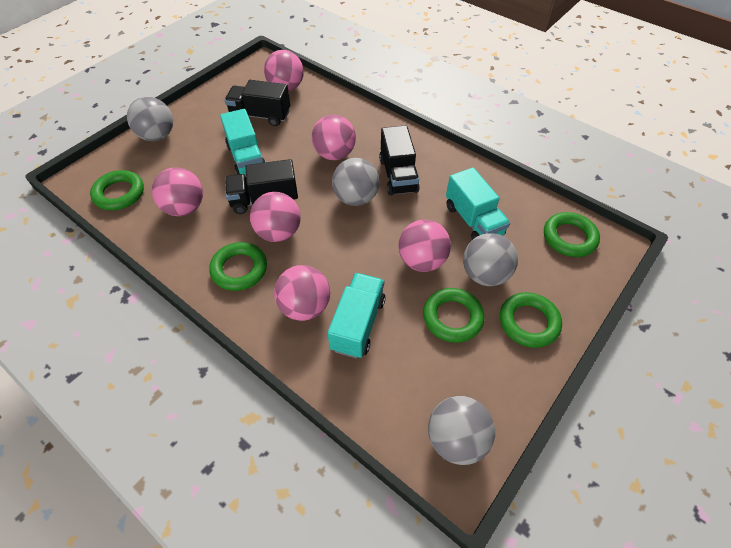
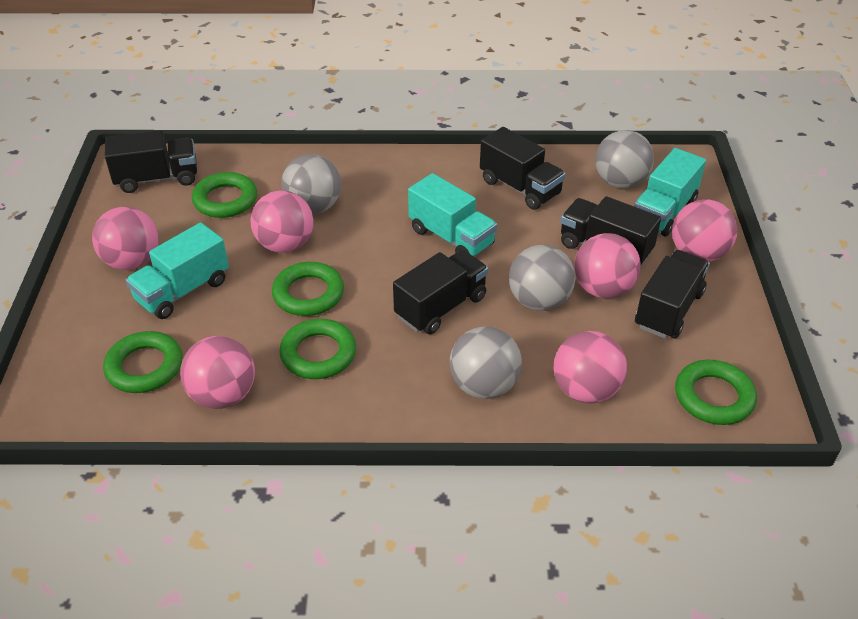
black truck: 3 -> 5

